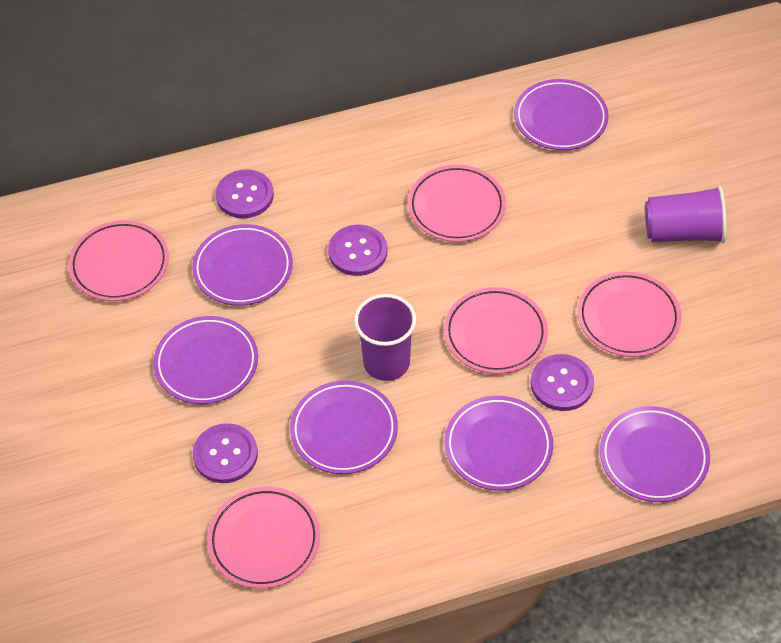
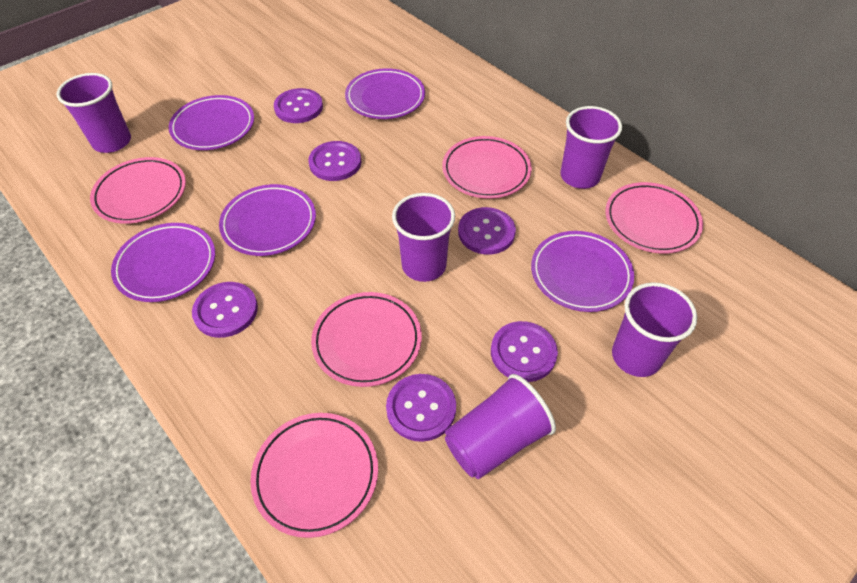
purple button: 4 -> 6
purple cup: 2 -> 5
purple plate: 6 -> 5

